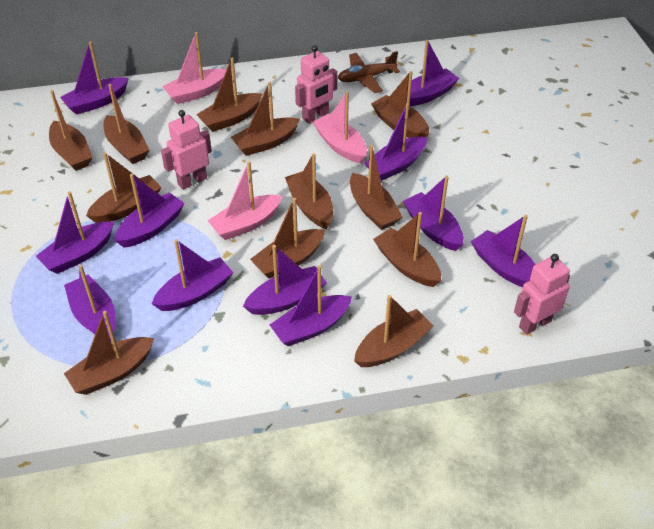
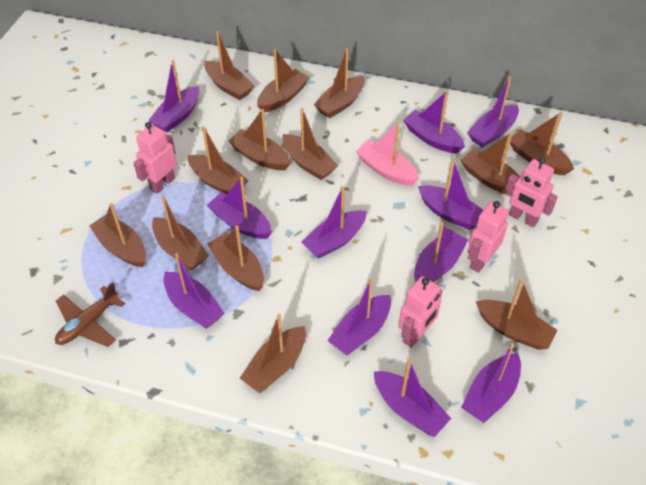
brown boat: 12 -> 13
pink boat: 3 -> 1
pink robot: 3 -> 4

